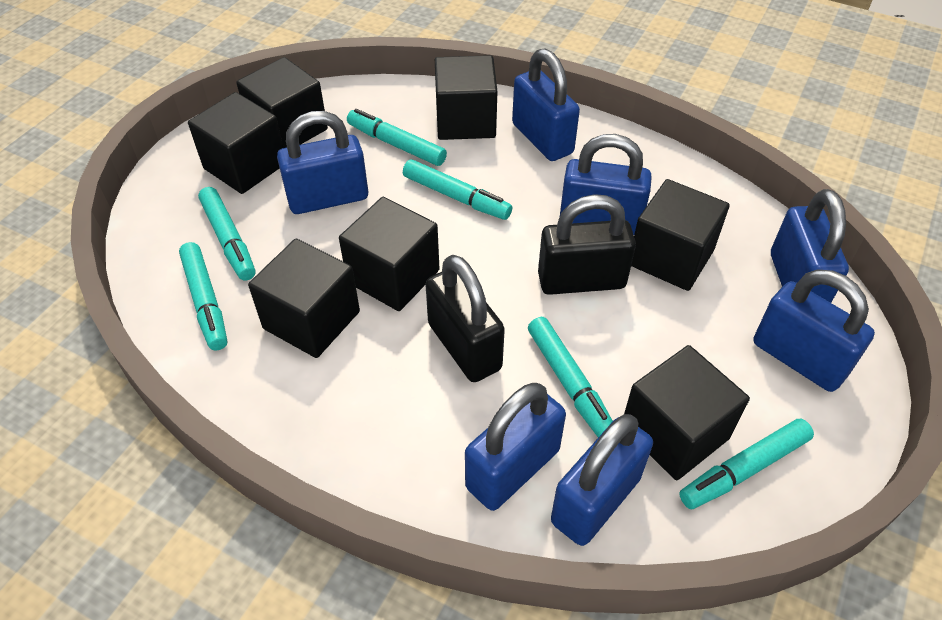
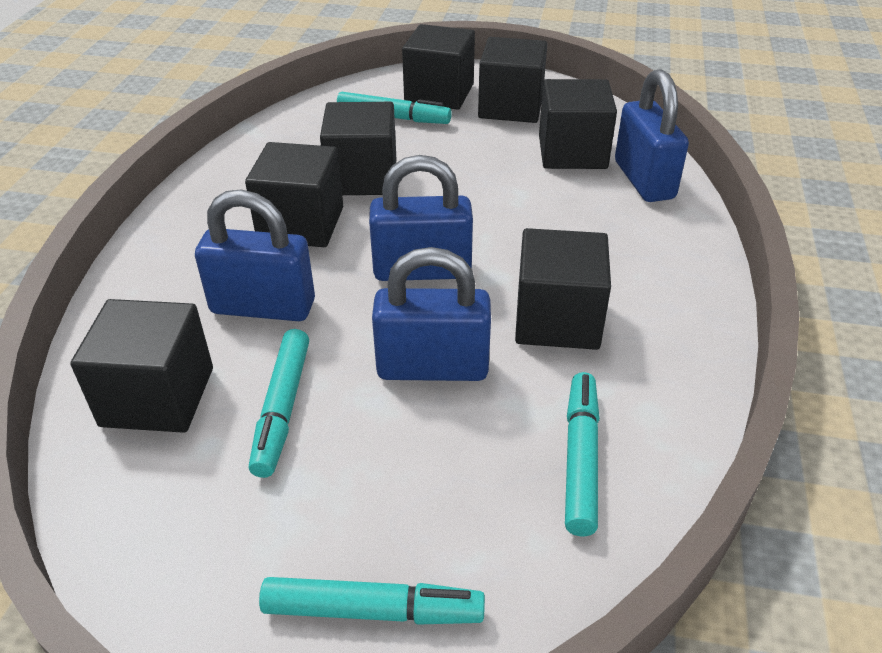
black padlock: 2 -> 0
blue padlock: 7 -> 4
turquoise marker: 6 -> 4

